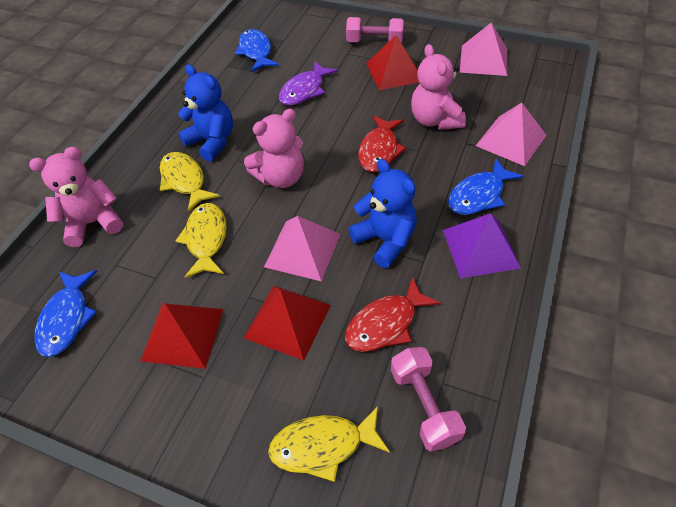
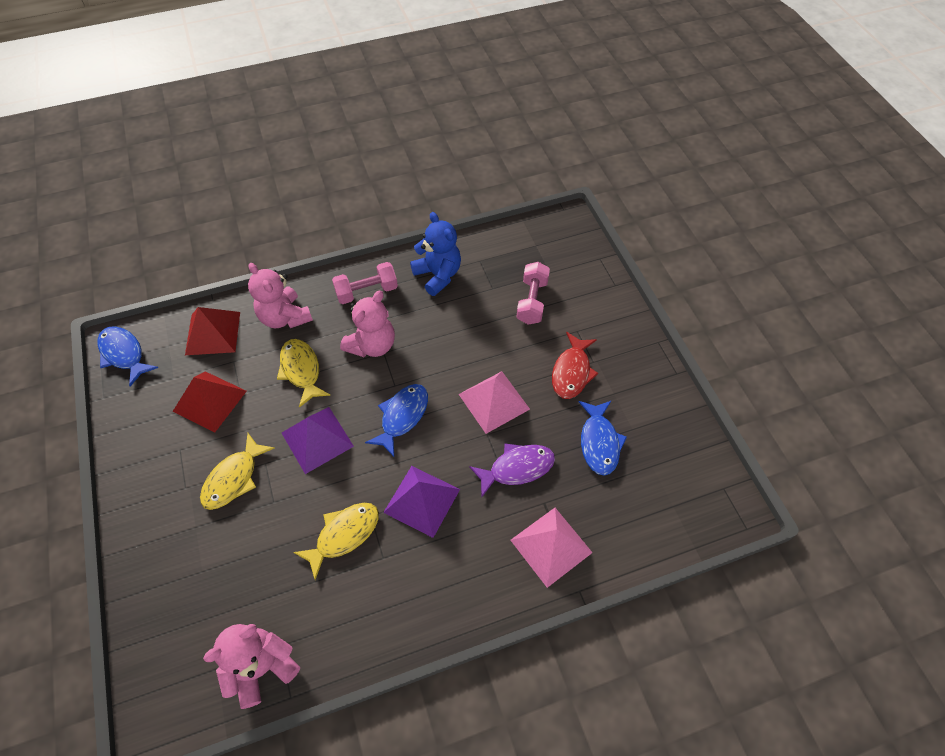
blue teddy bear: 2 -> 1
pink pyramid: 3 -> 2
purple pyramid: 1 -> 2
red fish: 2 -> 1
red pyramid: 3 -> 2

